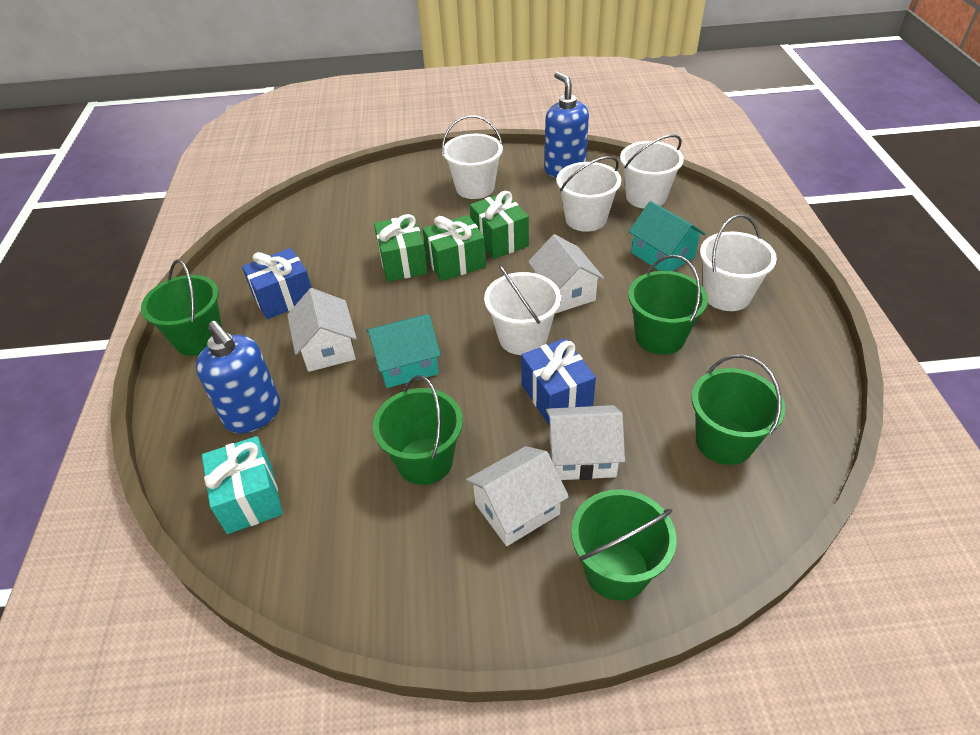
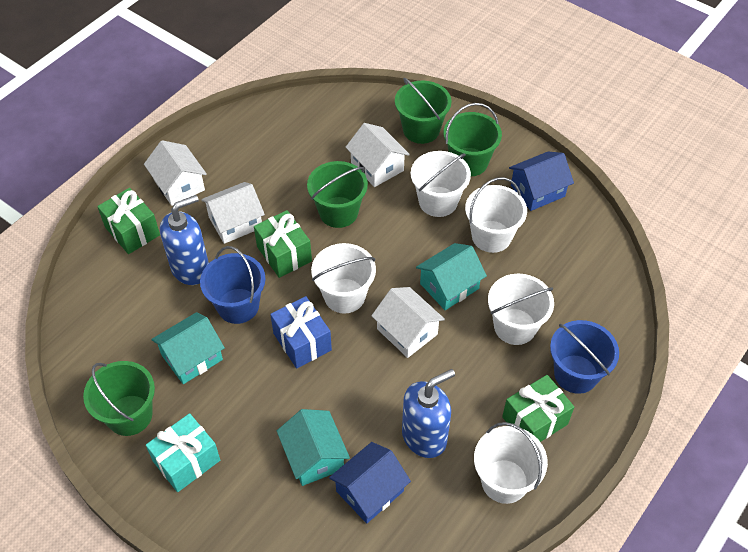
blue bucket: 0 -> 2
blue gift: 2 -> 1
blue house: 0 -> 2
green bucket: 5 -> 4
turquoise house: 2 -> 3

